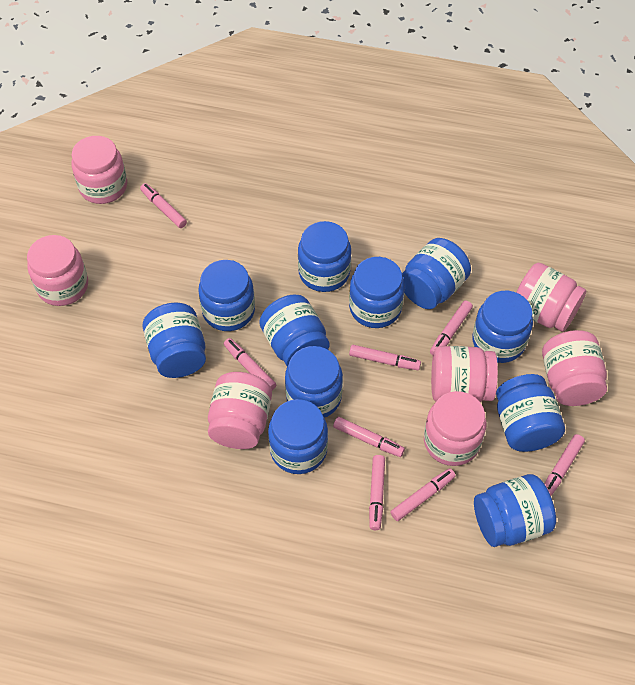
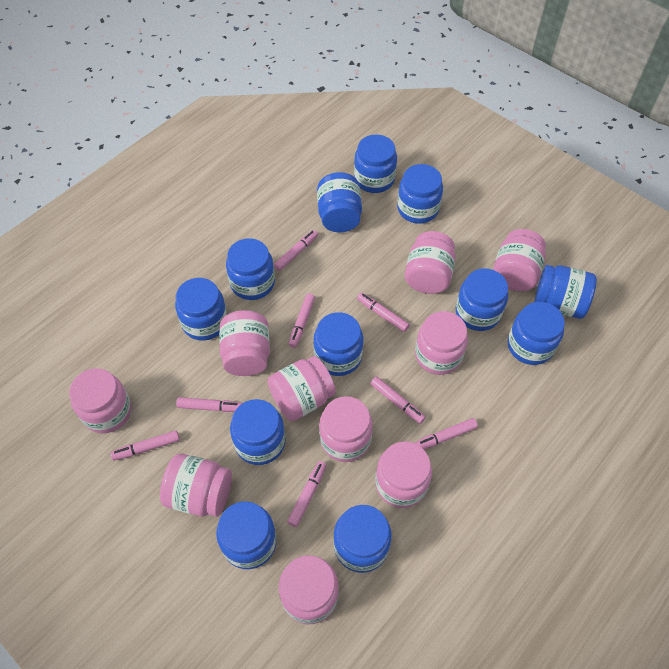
blue jar: 11 -> 12
pink jar: 7 -> 10

